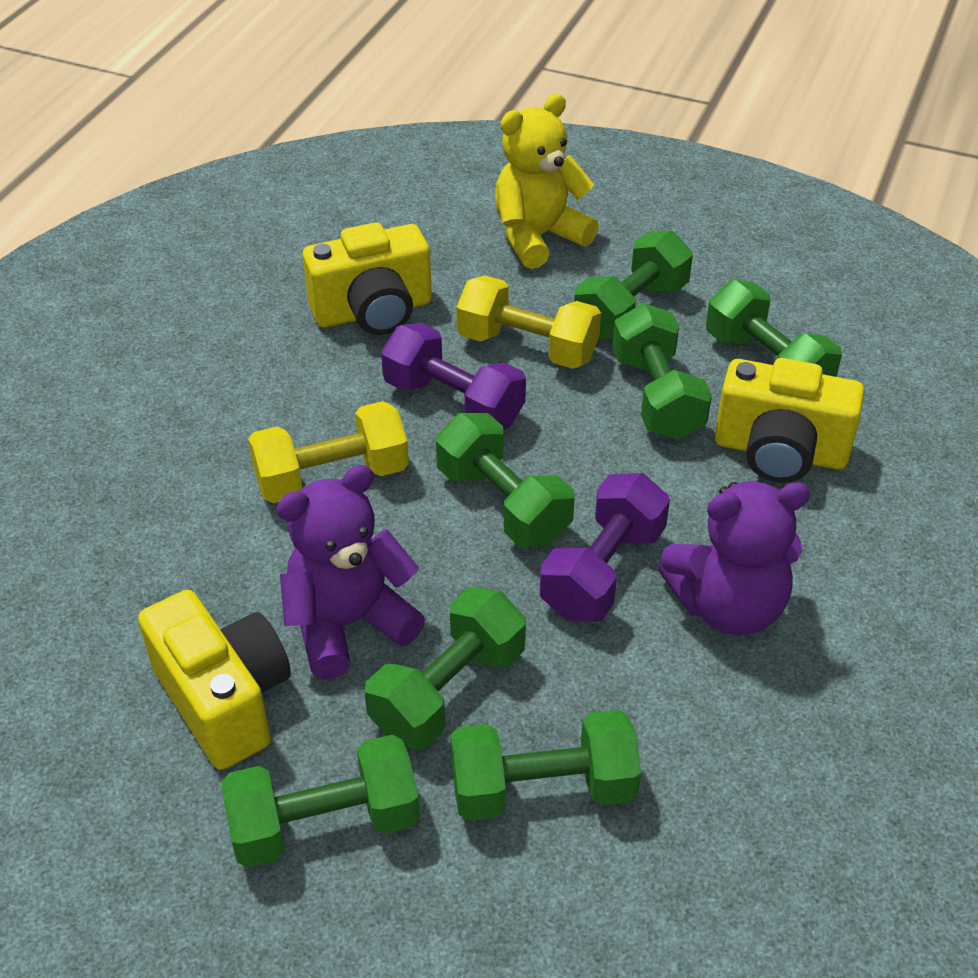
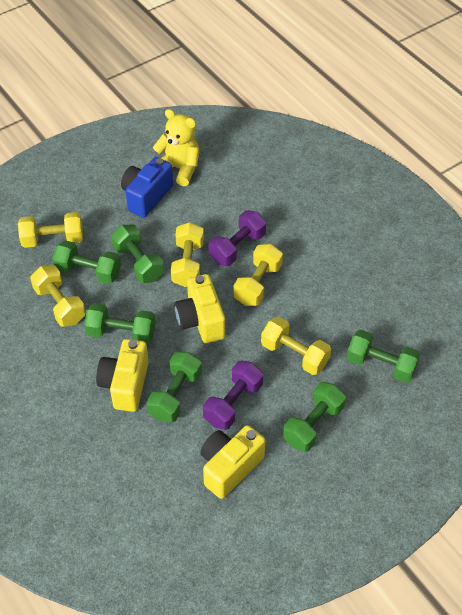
blue camera: 0 -> 1
green dumbbell: 7 -> 6
purple teddy bear: 2 -> 0
yellow dumbbell: 2 -> 5

